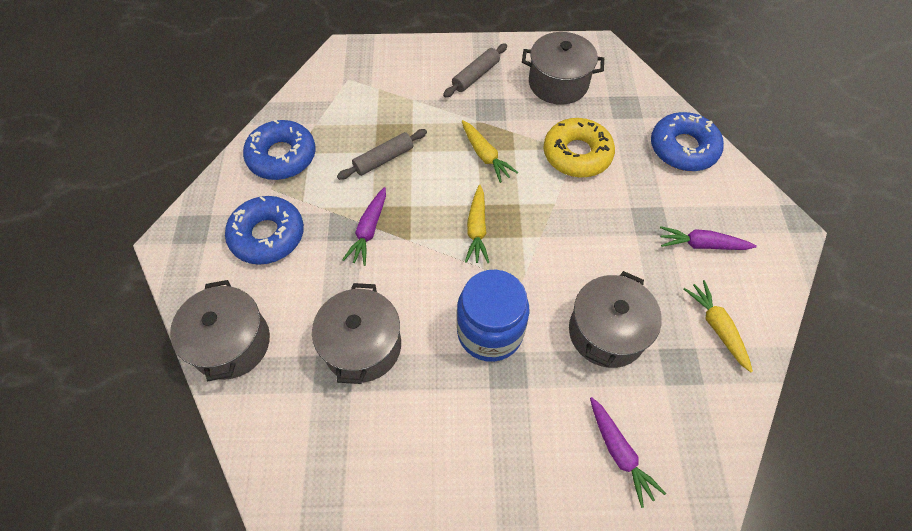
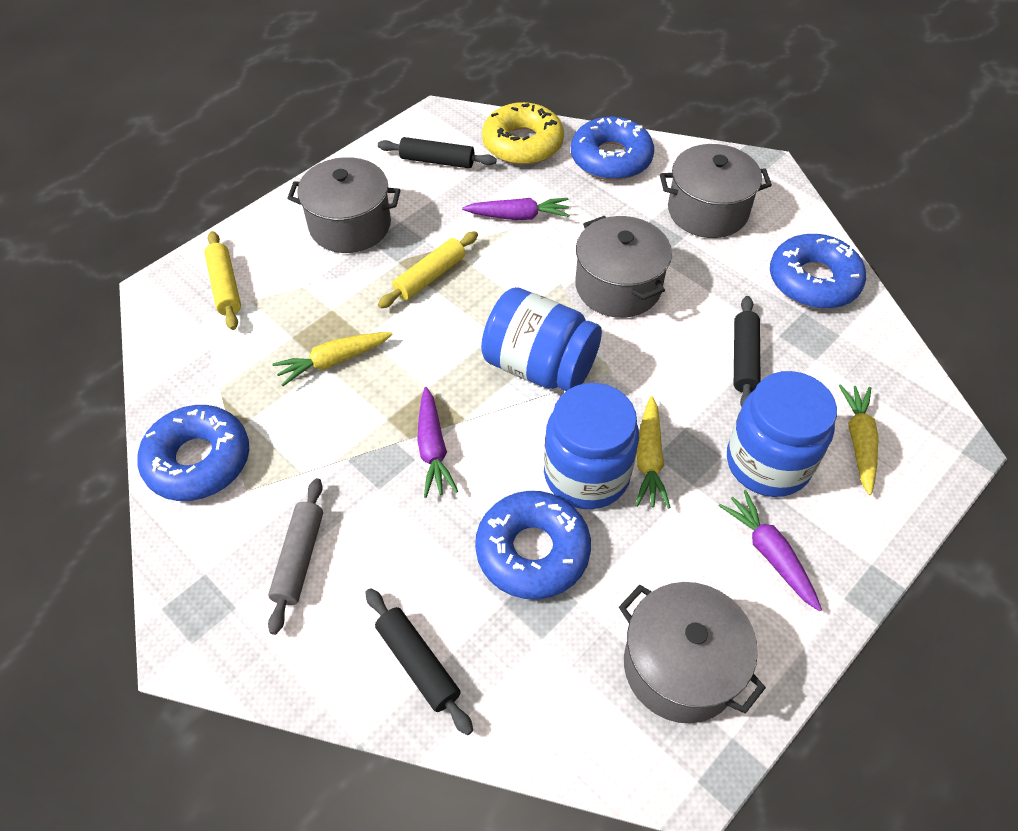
black rolling pin: 0 -> 3
blue donut: 3 -> 4
blue jar: 1 -> 3
grey rolling pin: 2 -> 1
yellow rolling pin: 0 -> 2

